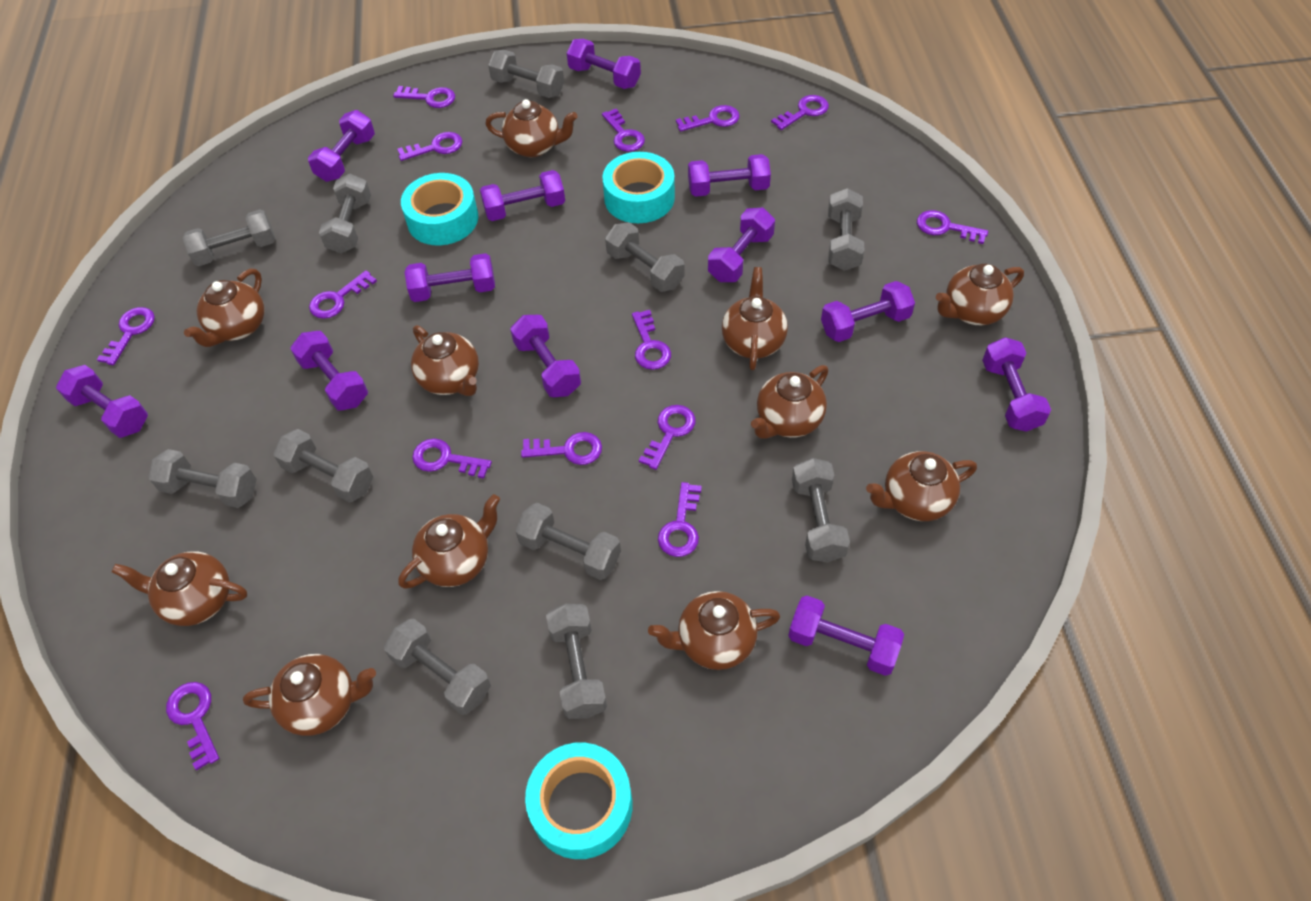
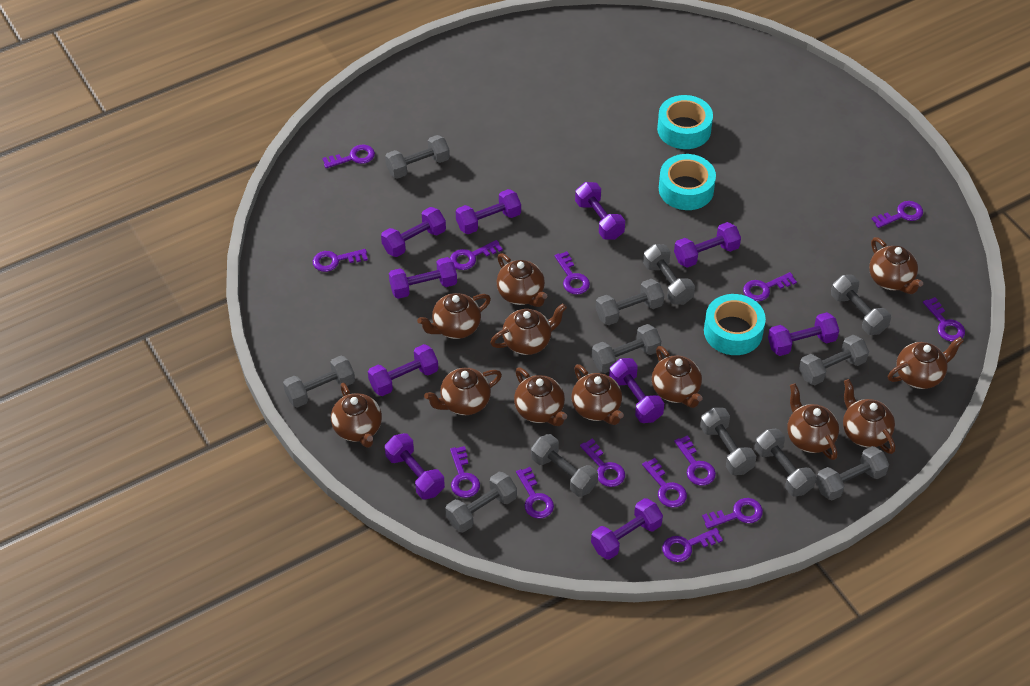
brown teapot: 11 -> 12
grey dumbbell: 11 -> 12
purple dumbbell: 12 -> 10

